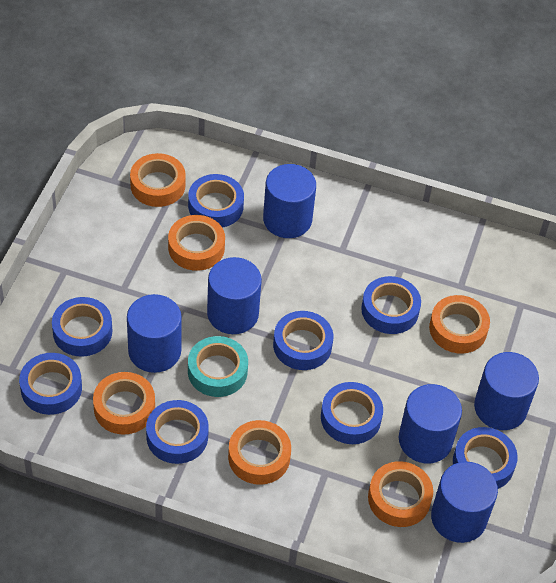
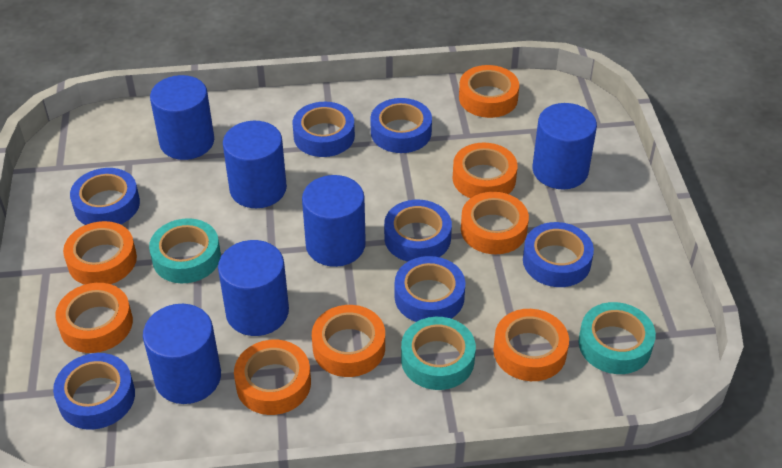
blue tape: 8 -> 7
orange tape: 6 -> 8
turquoise tape: 1 -> 3

